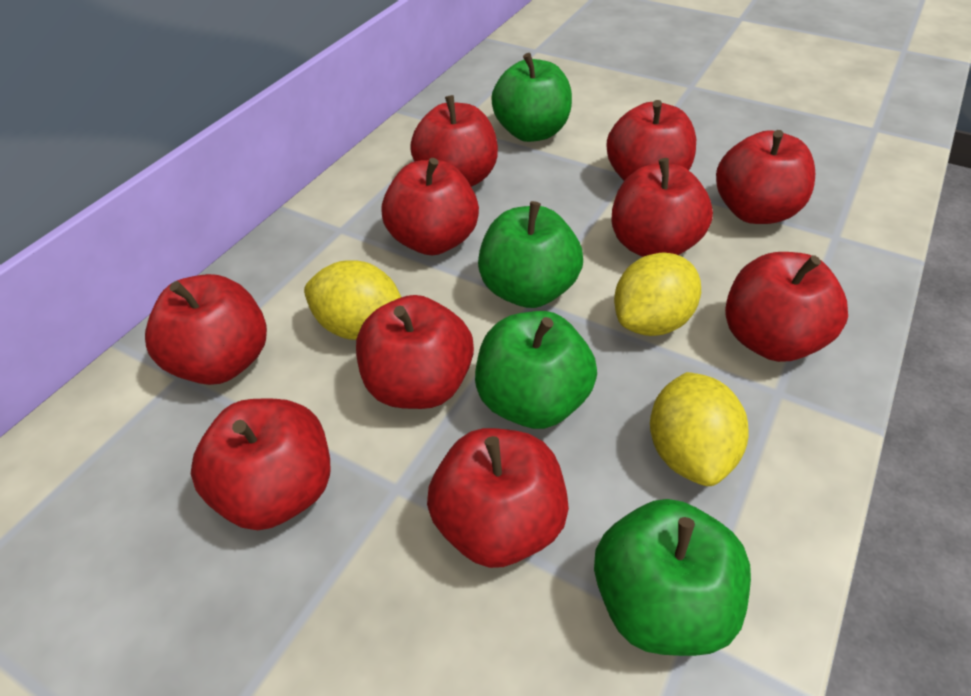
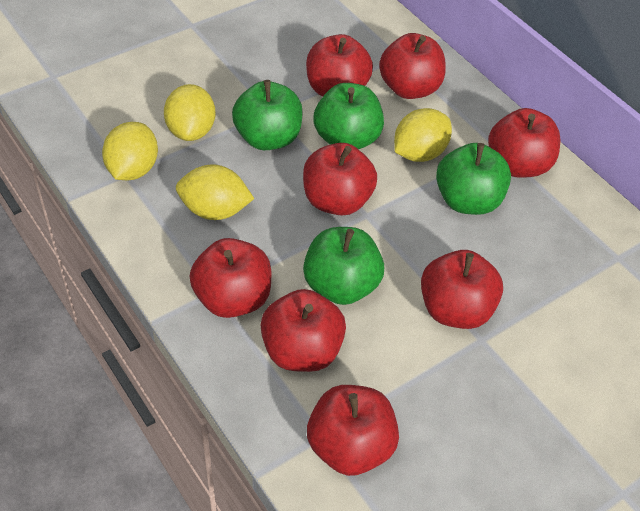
red apple: 10 -> 8
yellow lemon: 3 -> 4

